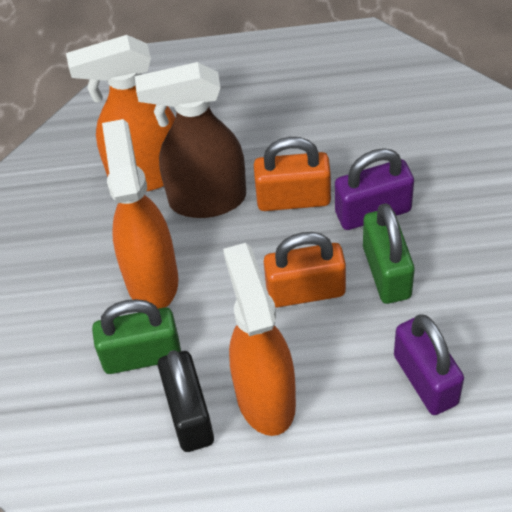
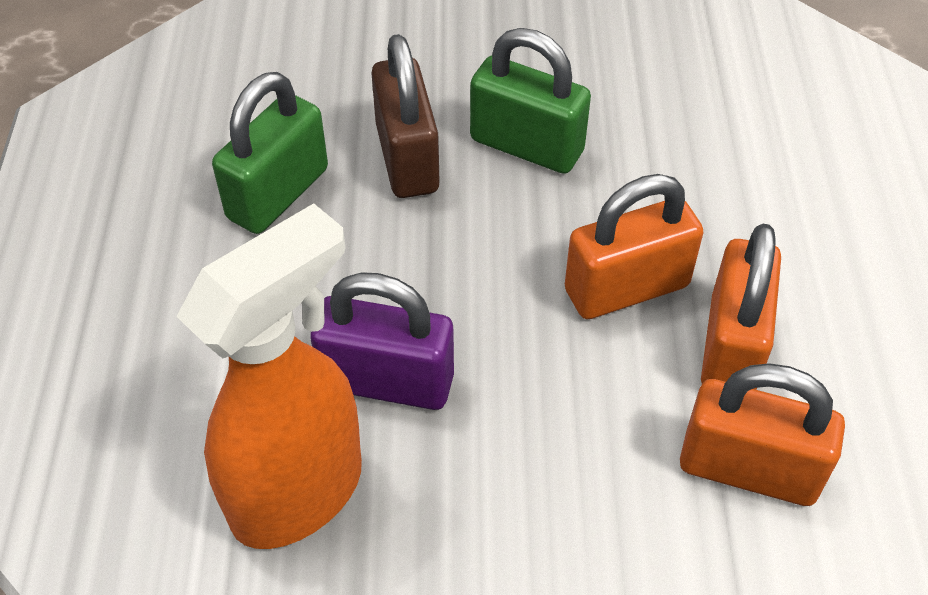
black padlock: 1 -> 0
brown padlock: 0 -> 1
brown spray bottle: 1 -> 0
orange padlock: 2 -> 3
orange spray bottle: 3 -> 1
purple padlock: 2 -> 1

